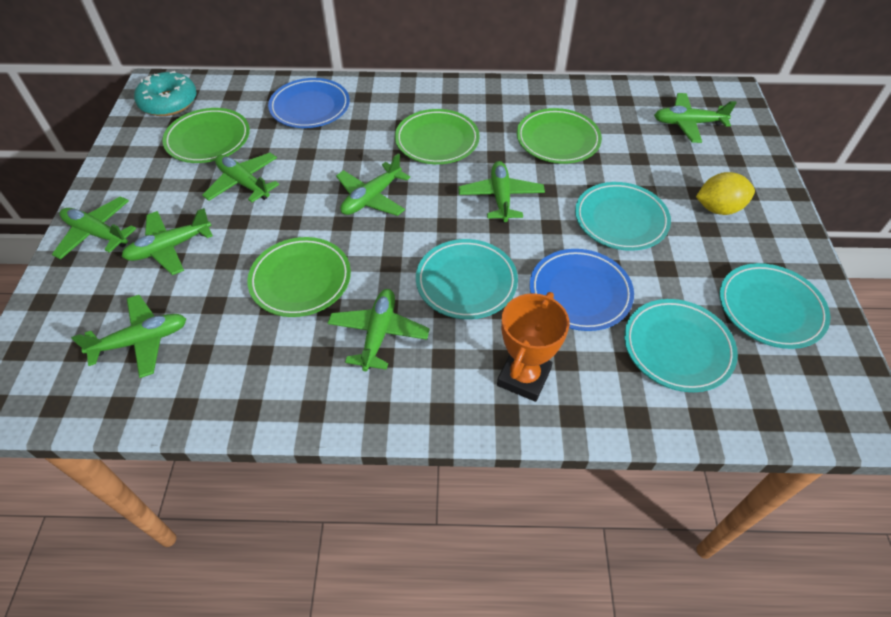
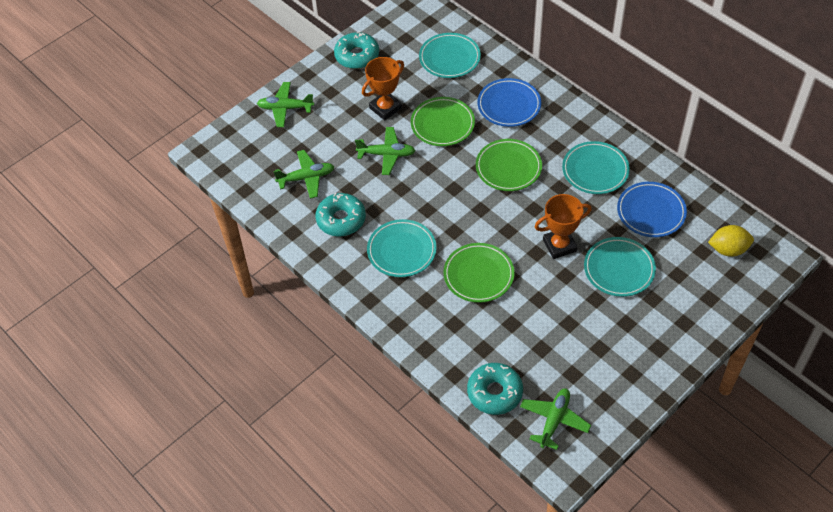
green plane: 8 -> 4
green plate: 4 -> 3
orange trophy: 1 -> 2
turquoise donut: 1 -> 3

